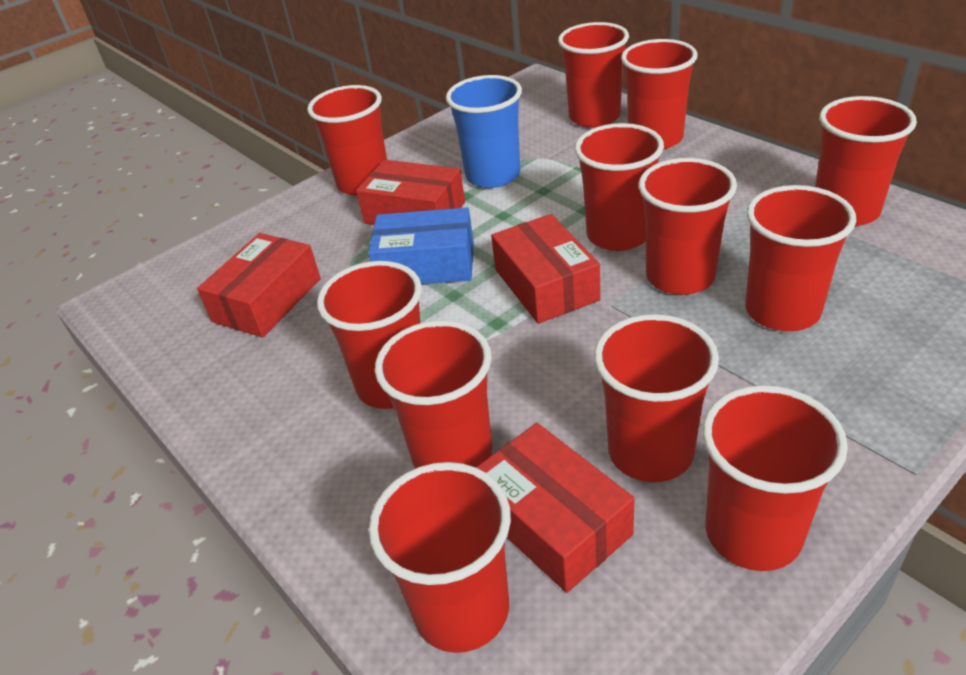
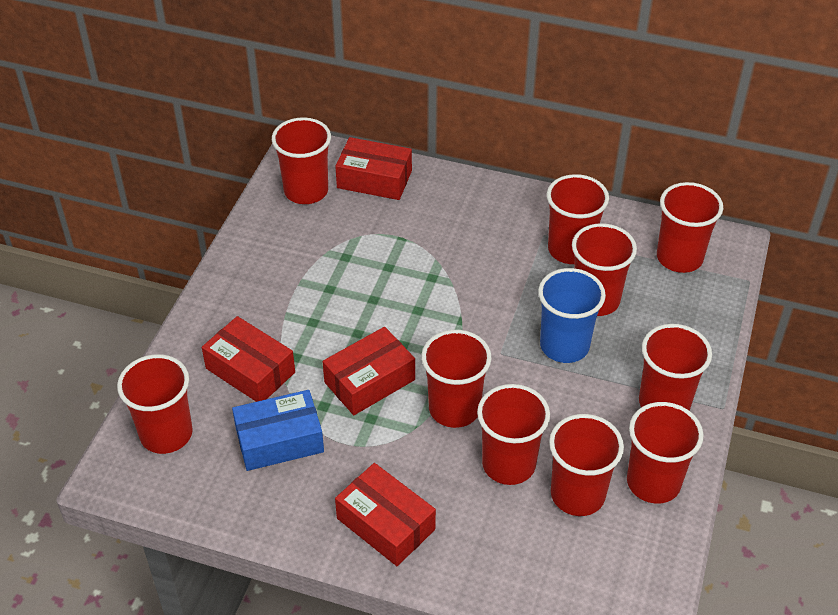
red cup: 12 -> 10

